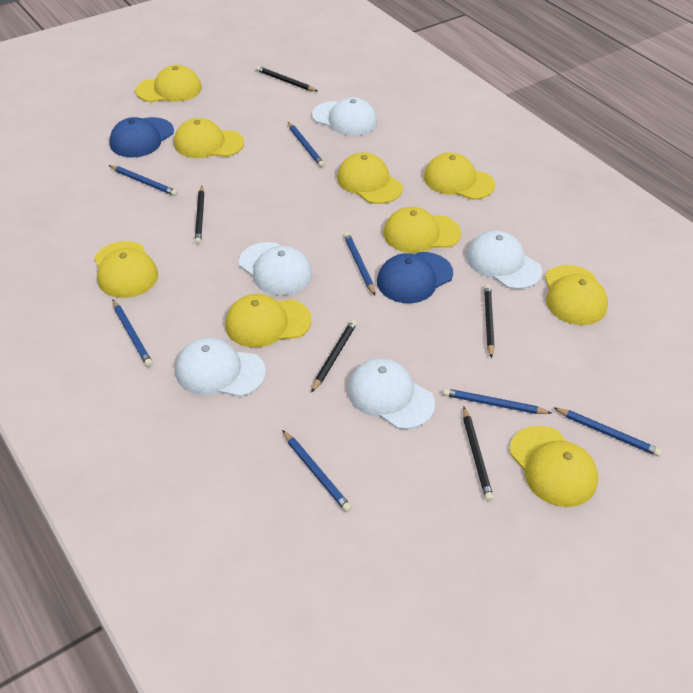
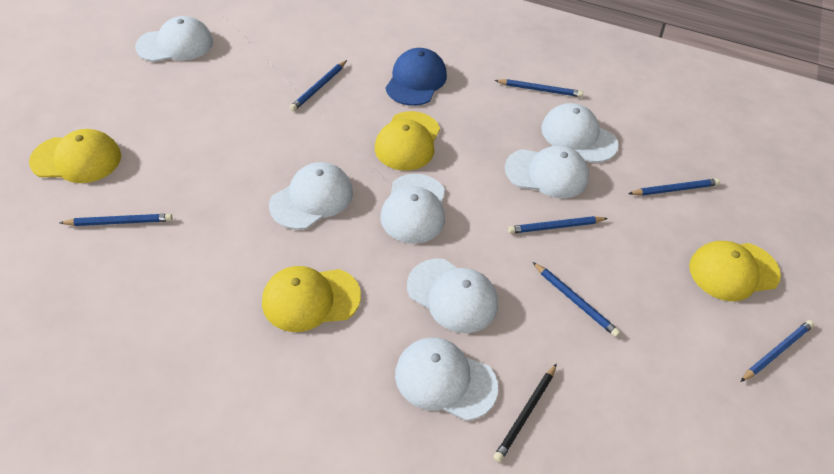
black pencil: 5 -> 1
blue cap: 2 -> 1
white cap: 5 -> 7
yellow cap: 9 -> 4

